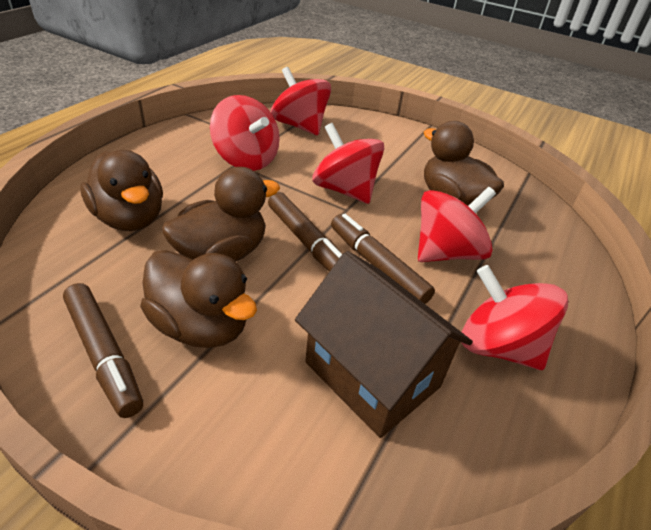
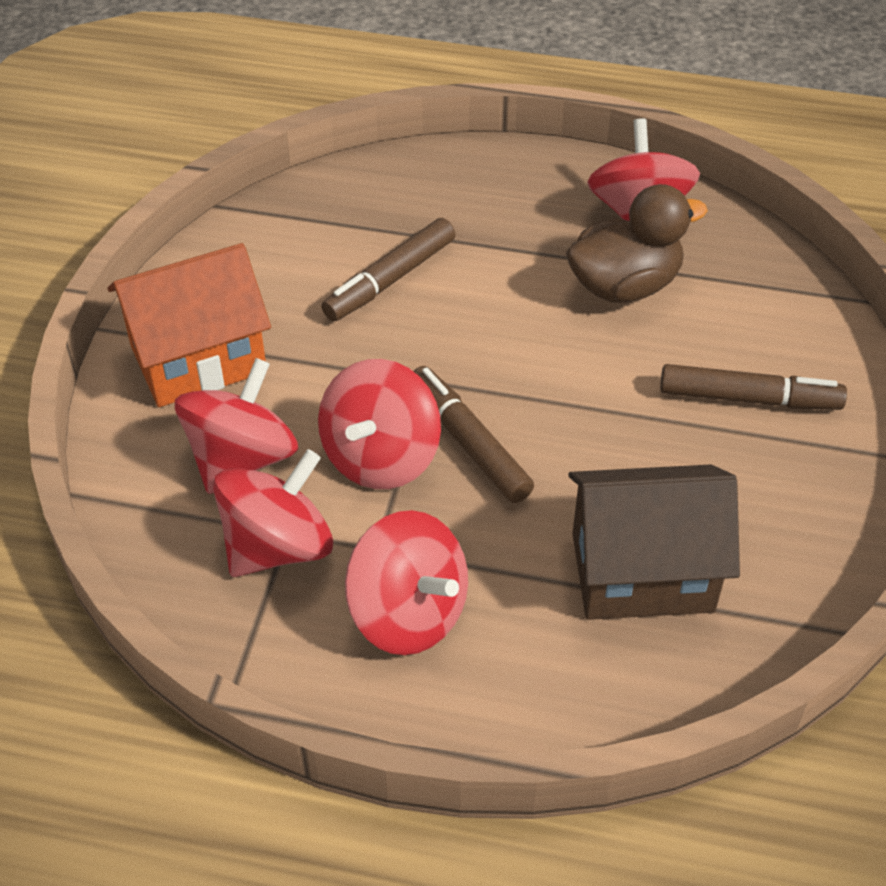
brown duck: 4 -> 1
orange house: 0 -> 1

